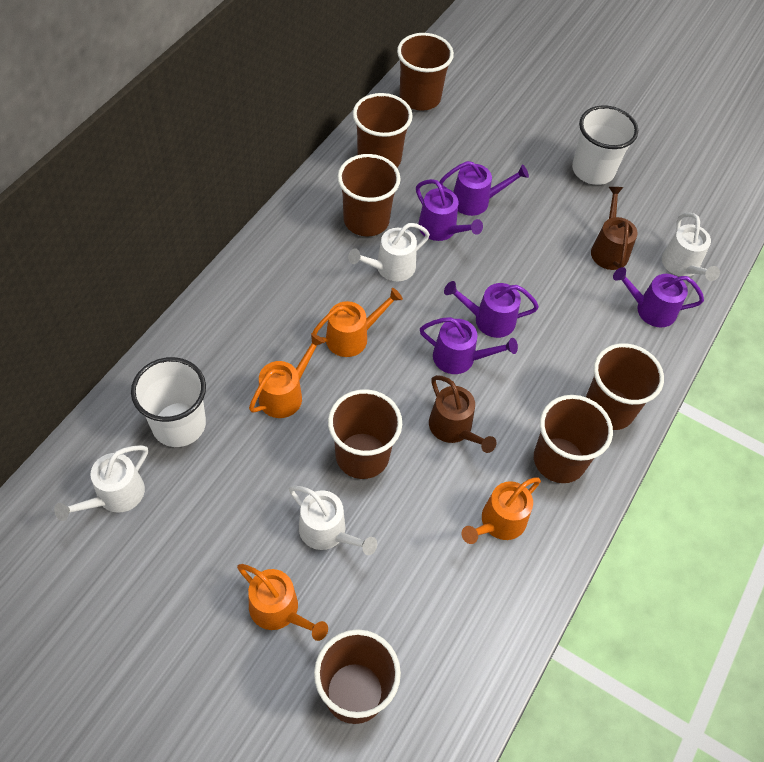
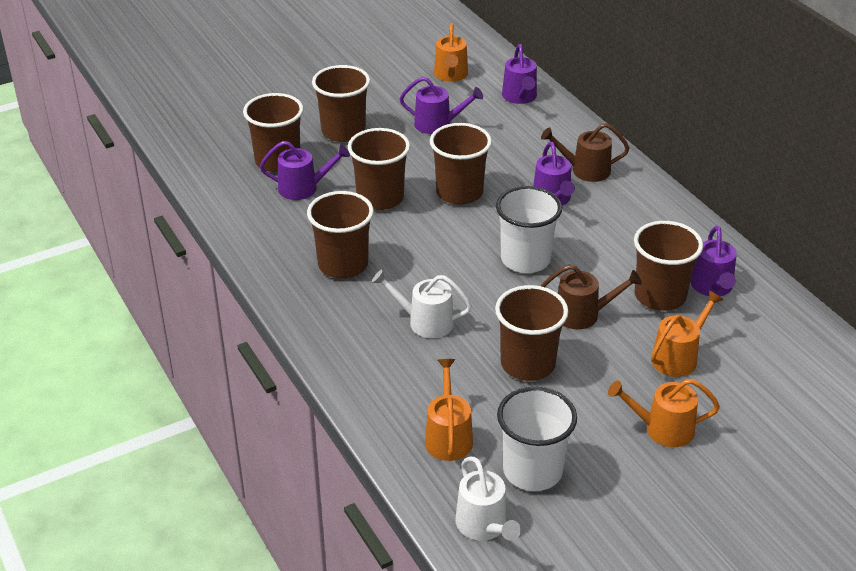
white watering can: 4 -> 2

